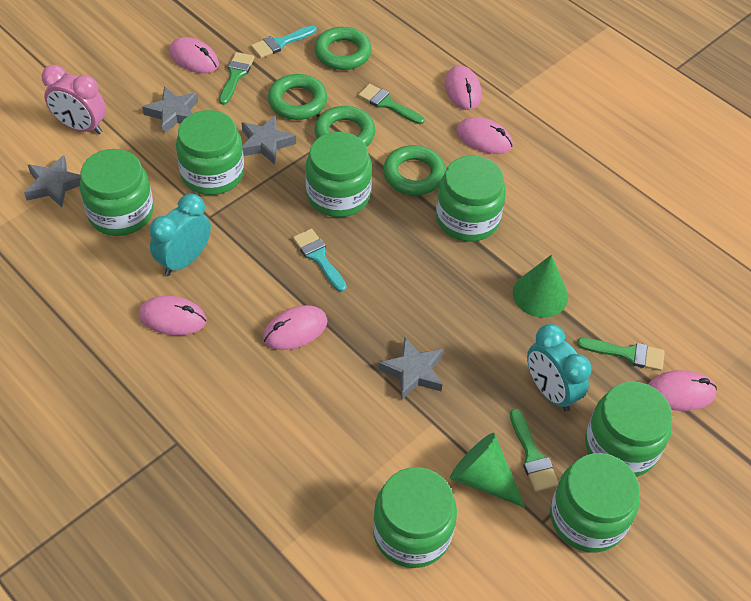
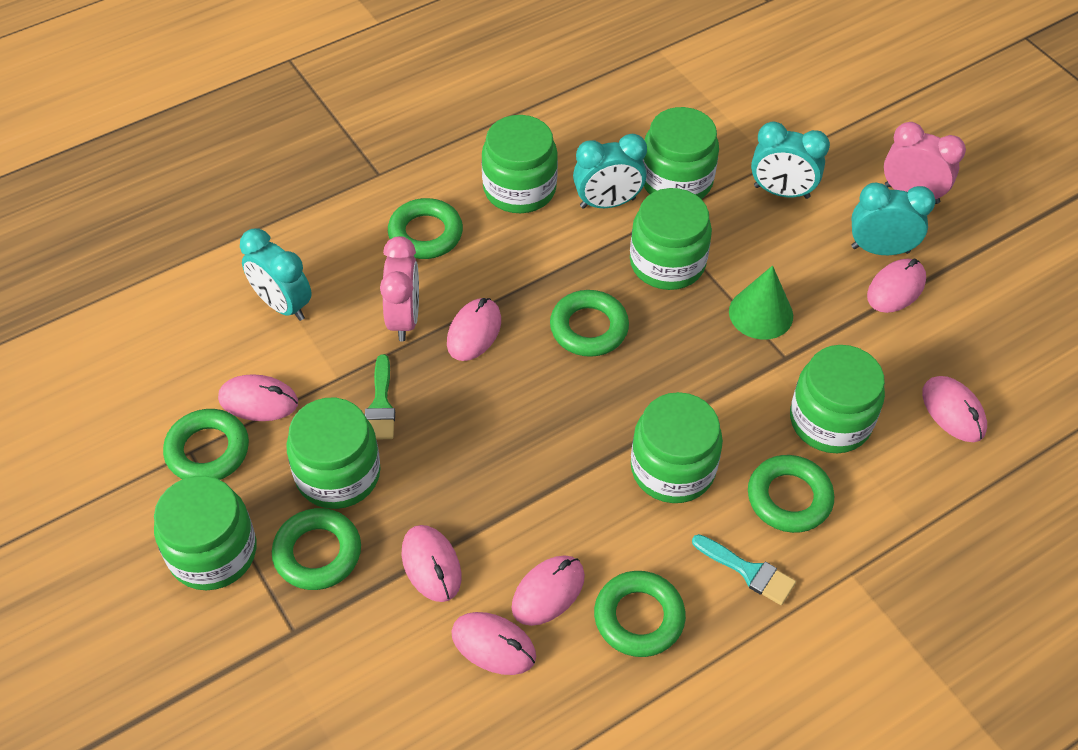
green brush: 4 -> 1
green cone: 2 -> 1
green ring: 4 -> 6
grey star: 4 -> 0
pink clock: 1 -> 2
pink mouse: 6 -> 7
turquoise brush: 2 -> 1
turquoise clock: 2 -> 4

